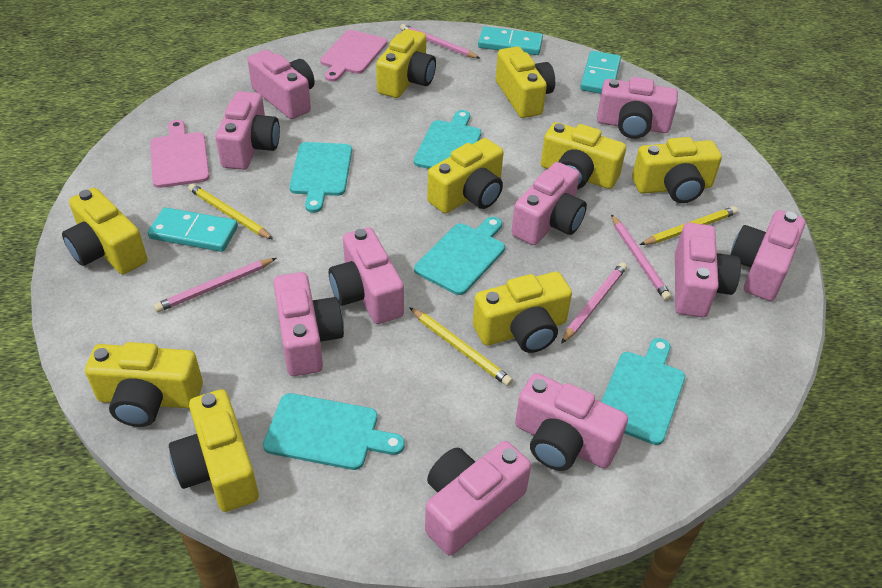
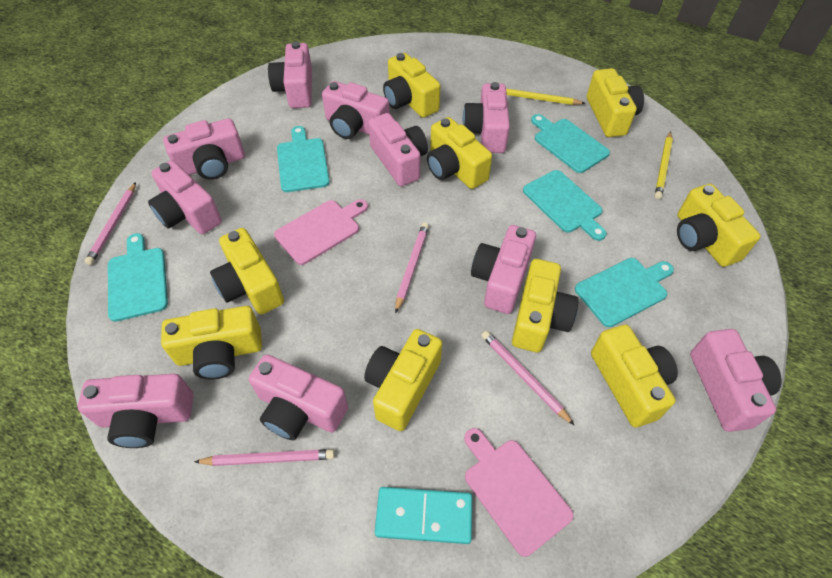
turquoise domino: 3 -> 1
yellow pencil: 3 -> 2

